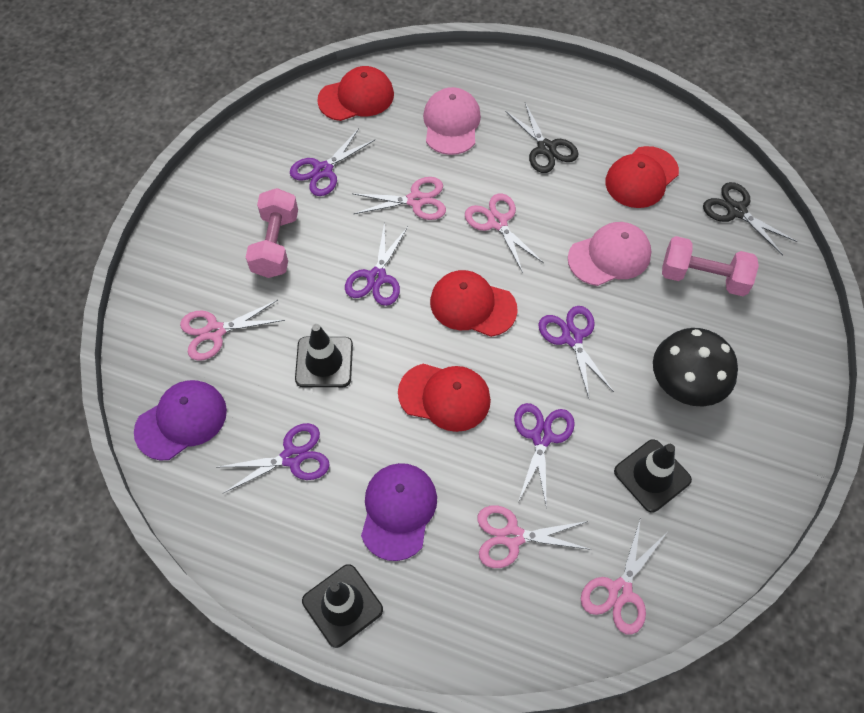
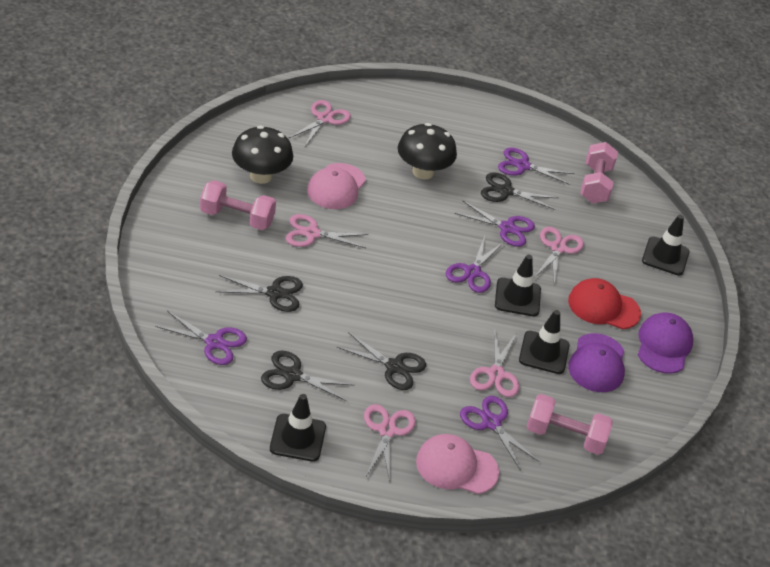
black mushroom: 1 -> 2
black scissors: 2 -> 4
black traffic cone: 3 -> 4
pink dumbbell: 2 -> 3
red cap: 4 -> 1

